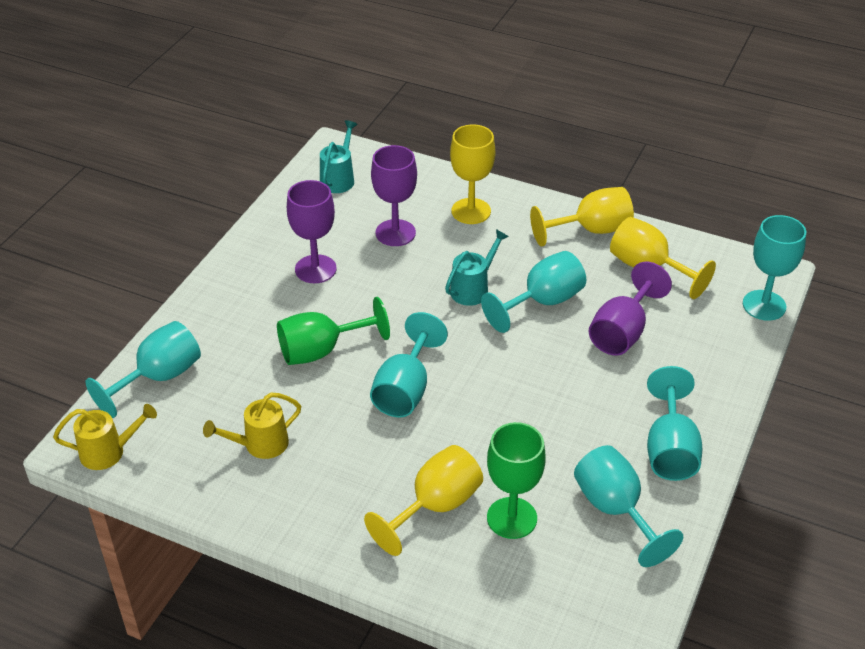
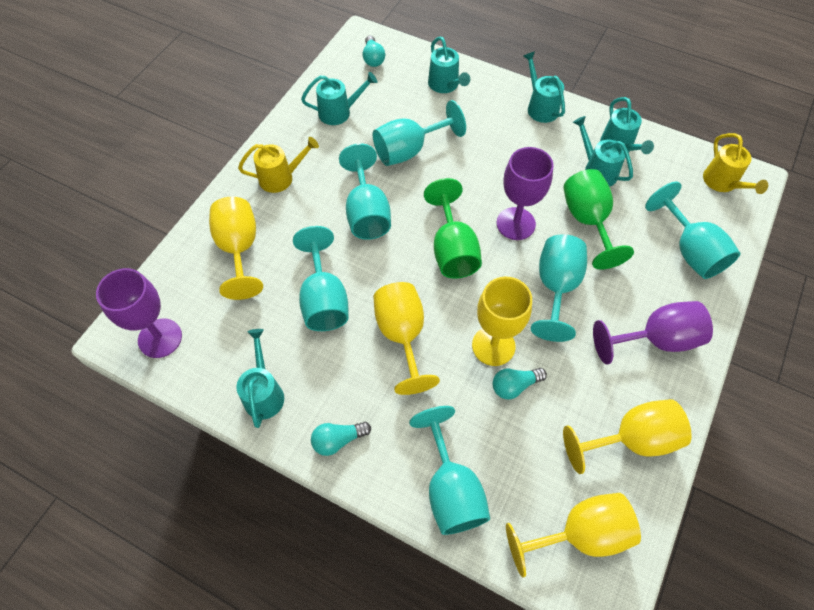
turquoise light bulb: 0 -> 3
turquoise watering can: 2 -> 6
yellow goblet: 4 -> 5

